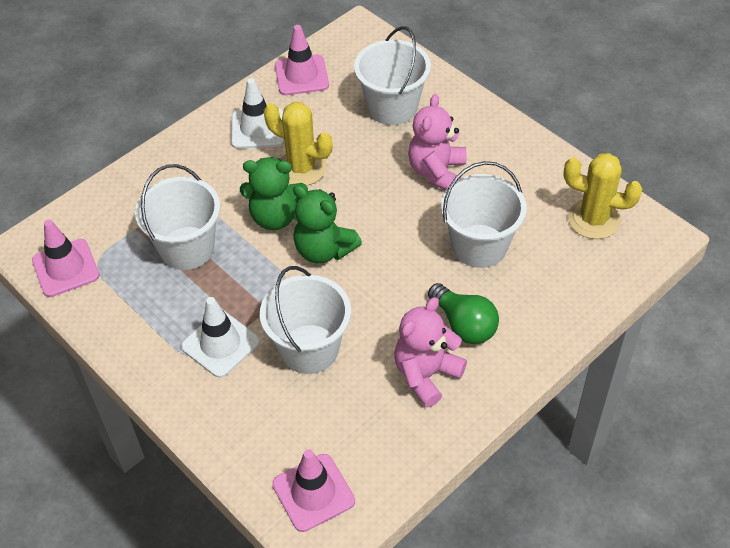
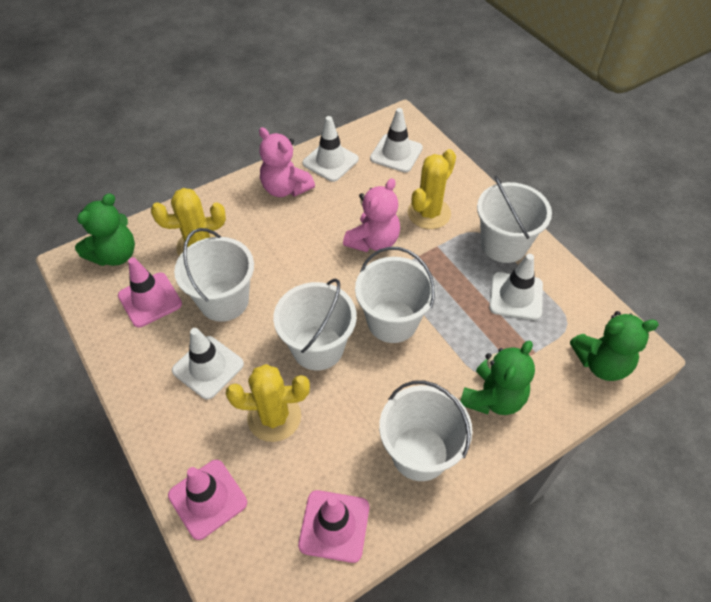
green light bulb: 1 -> 0
green teddy bear: 2 -> 3
white bucket: 4 -> 5
white traffic cone: 2 -> 4
yellow cactus: 2 -> 3

